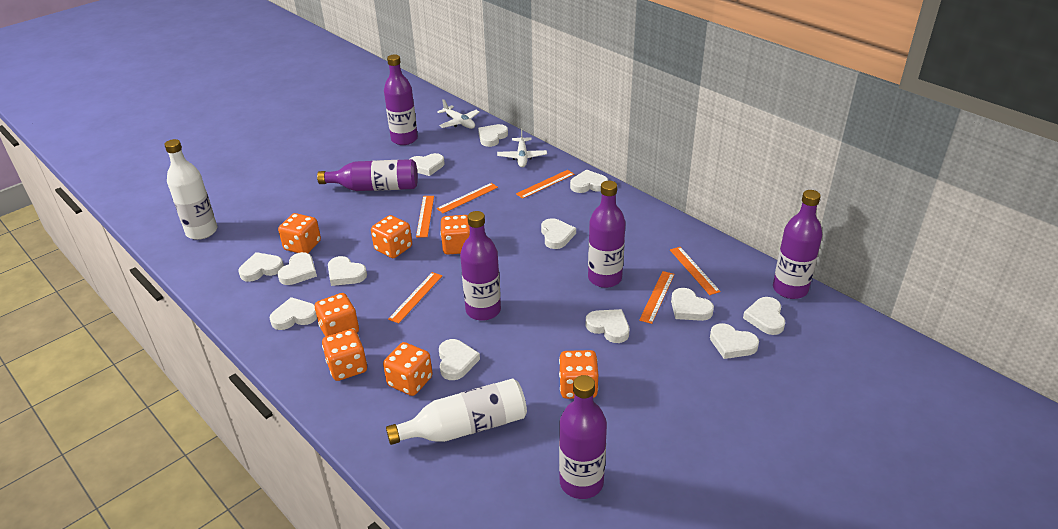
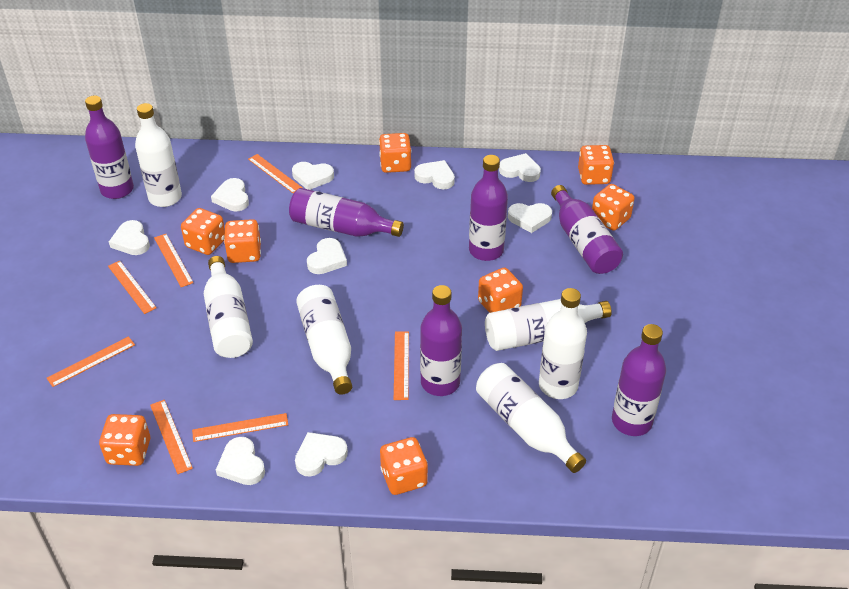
orange dice: 7 -> 8
orange ruler: 6 -> 7
white bottle: 2 -> 6
white heart: 13 -> 9
white plane: 2 -> 0

